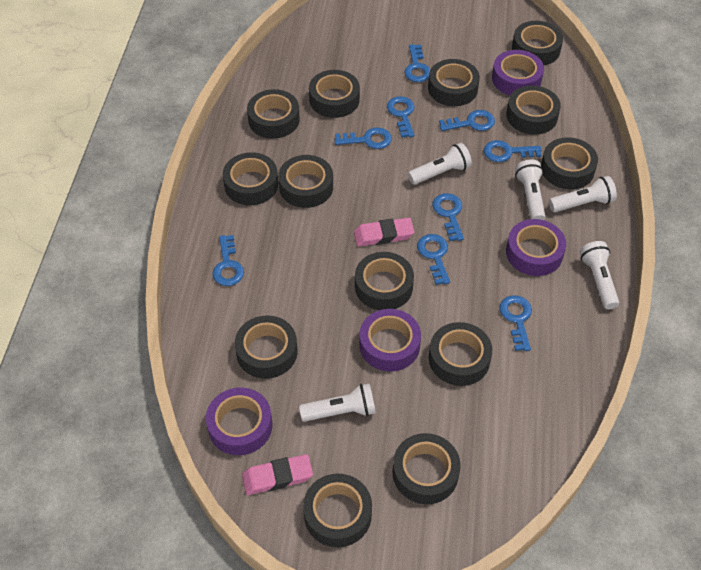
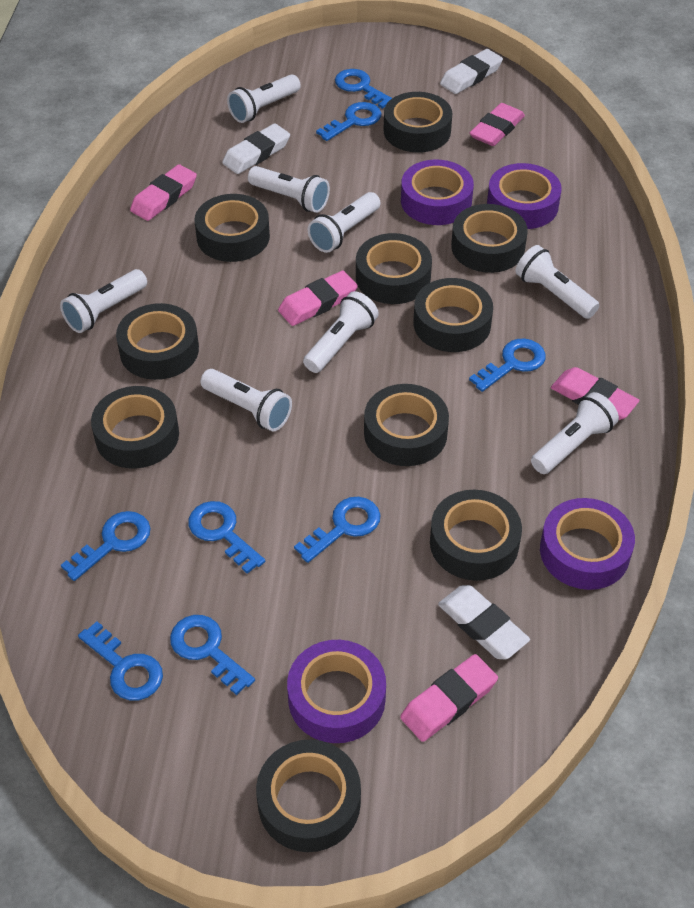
black tape: 13 -> 10
blue key: 9 -> 8
pink eraser: 2 -> 5
white eraser: 0 -> 3
white flashlight: 5 -> 8

